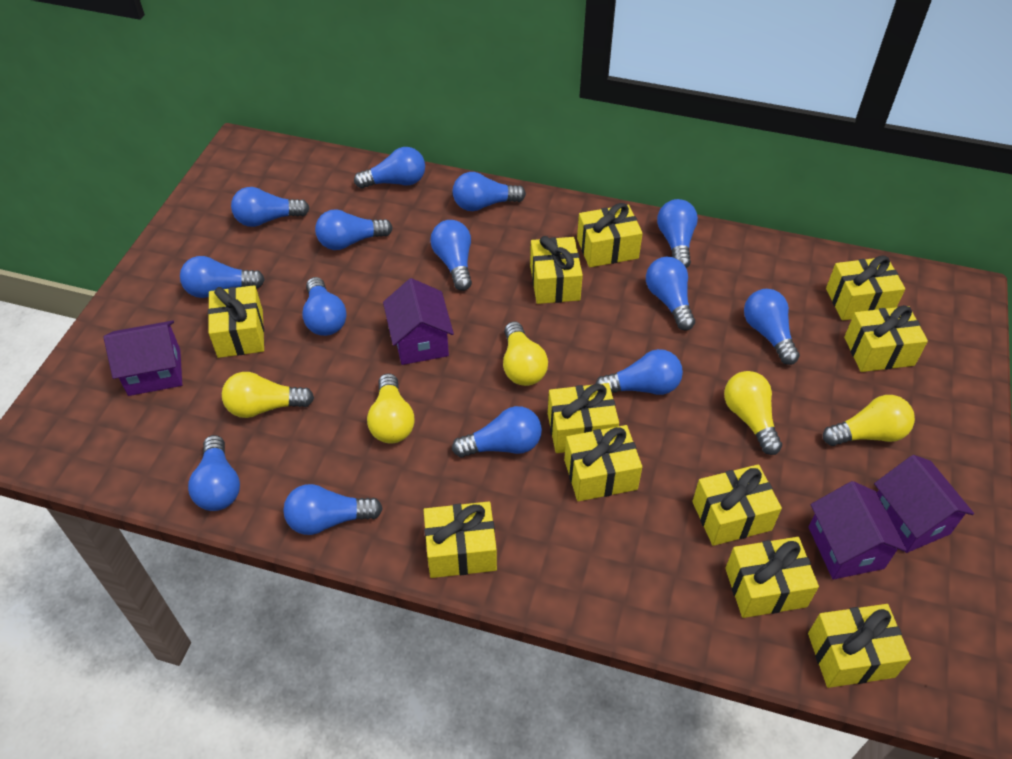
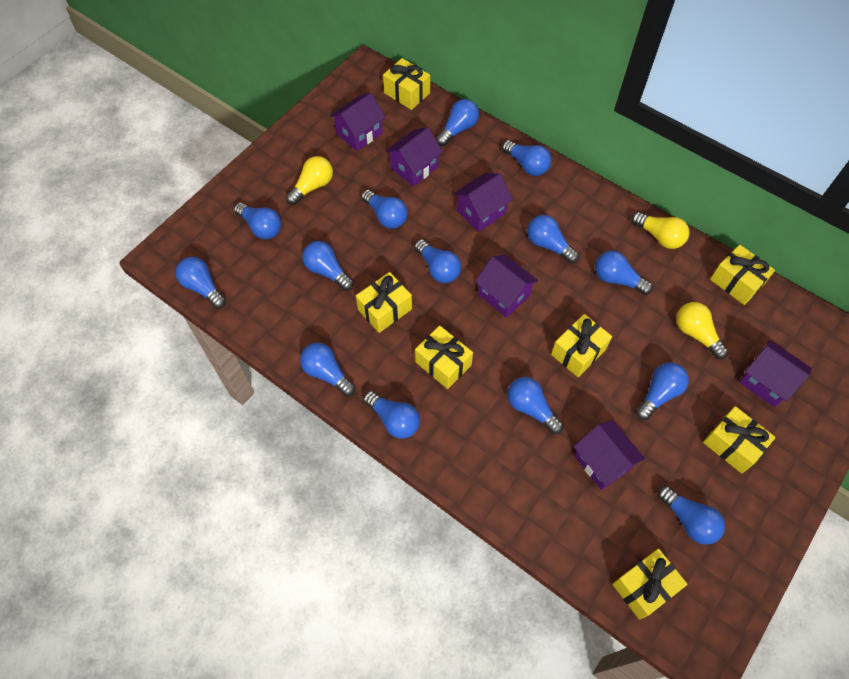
purple house: 4 -> 6
yellow gift: 11 -> 7
yellow light bulb: 5 -> 3

